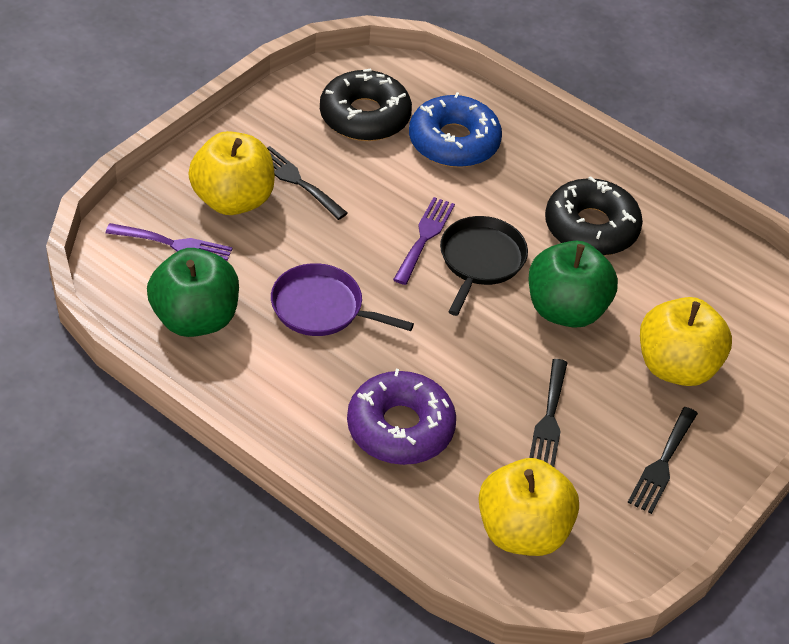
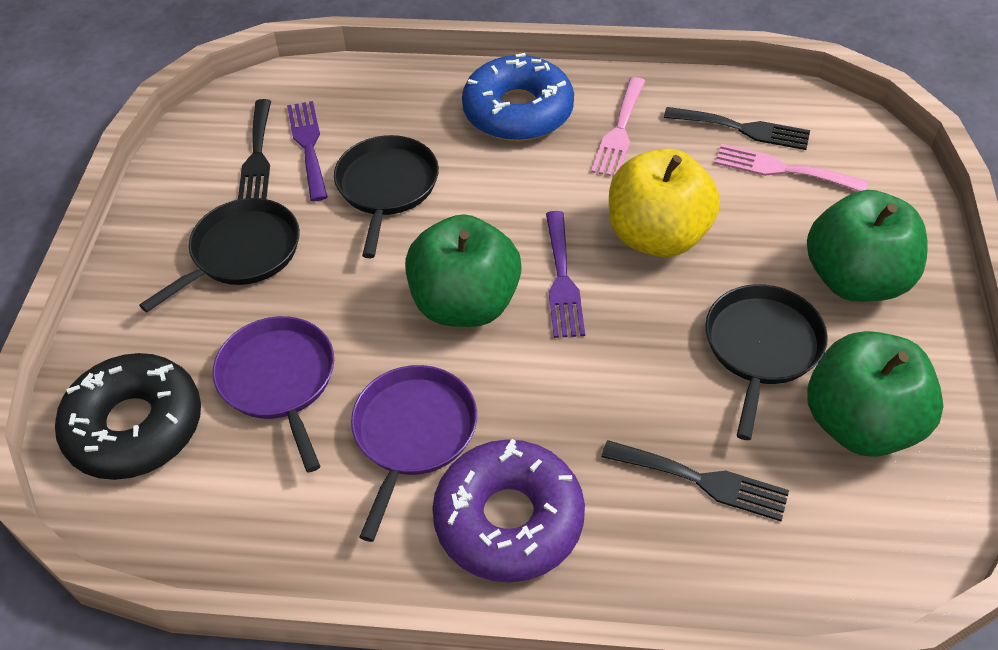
black donut: 2 -> 1
black pan: 1 -> 3
green apple: 2 -> 3
pink fork: 0 -> 2
purple pan: 1 -> 2
yellow apple: 3 -> 1

